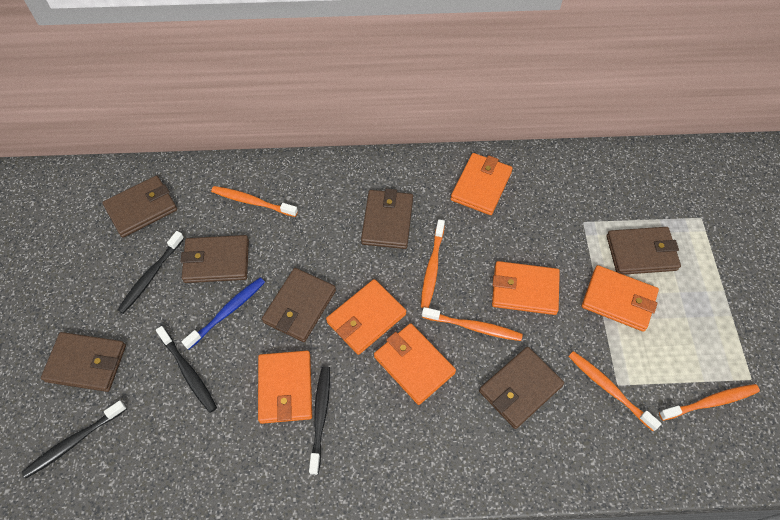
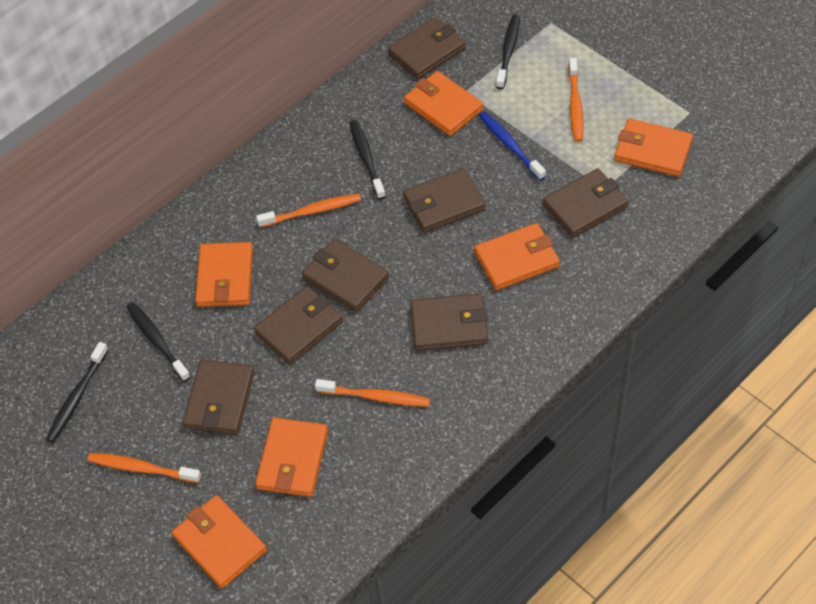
orange toothbrush: 5 -> 4

